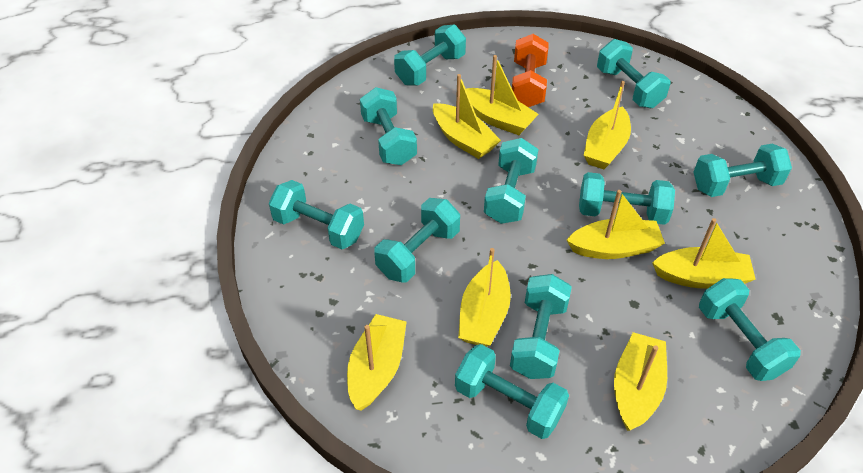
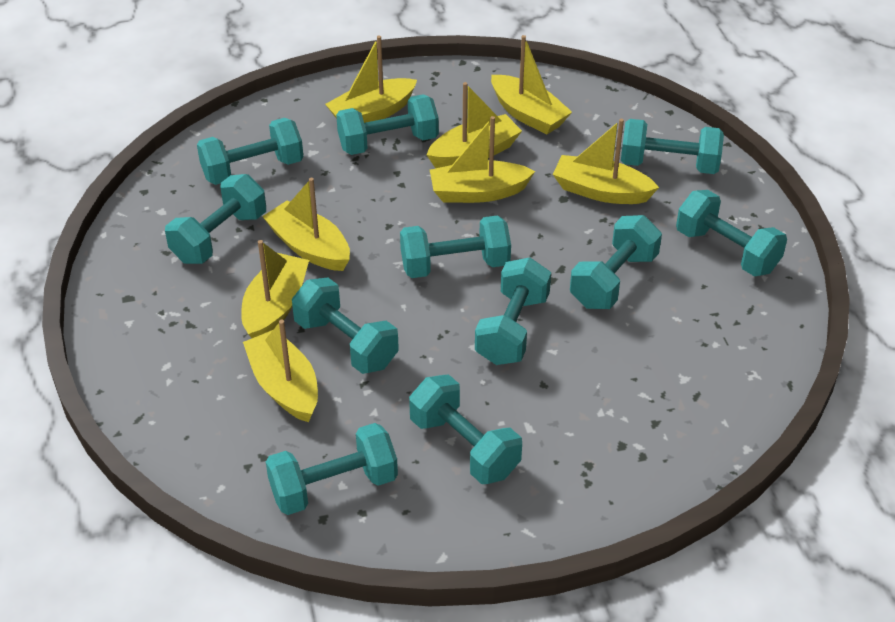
orange dumbbell: 1 -> 0

